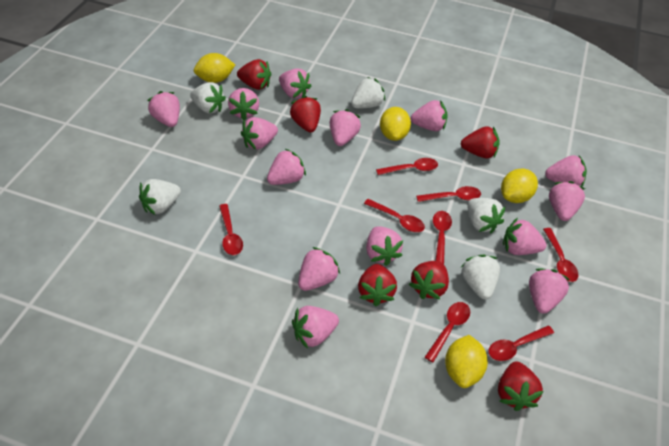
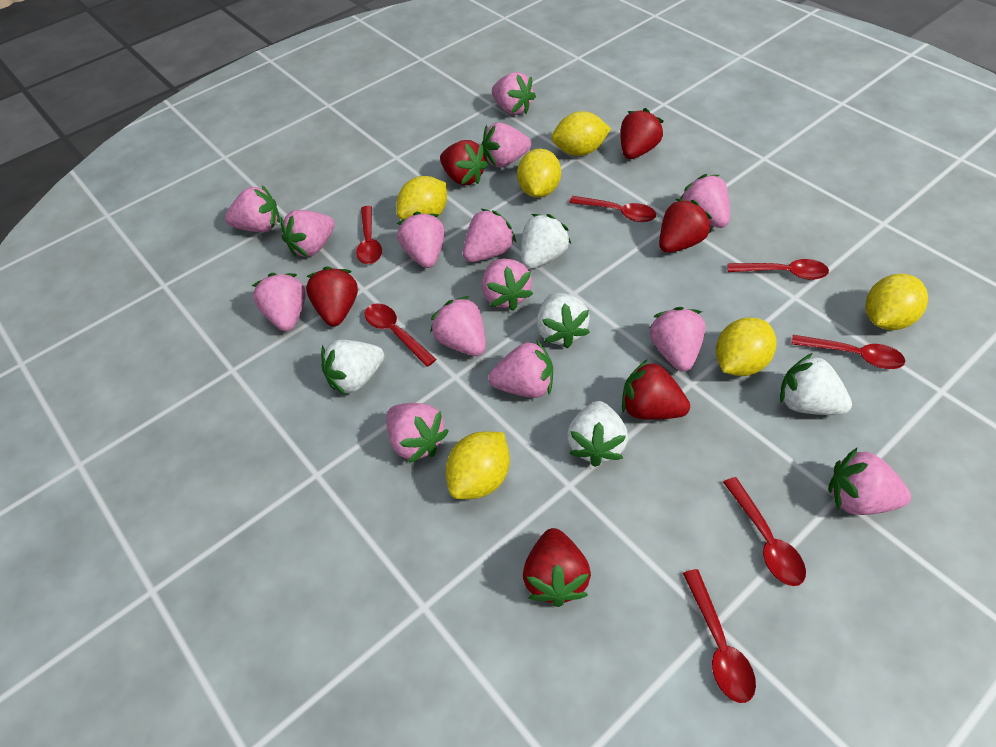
red spoon: 8 -> 7
yellow lemon: 4 -> 6

